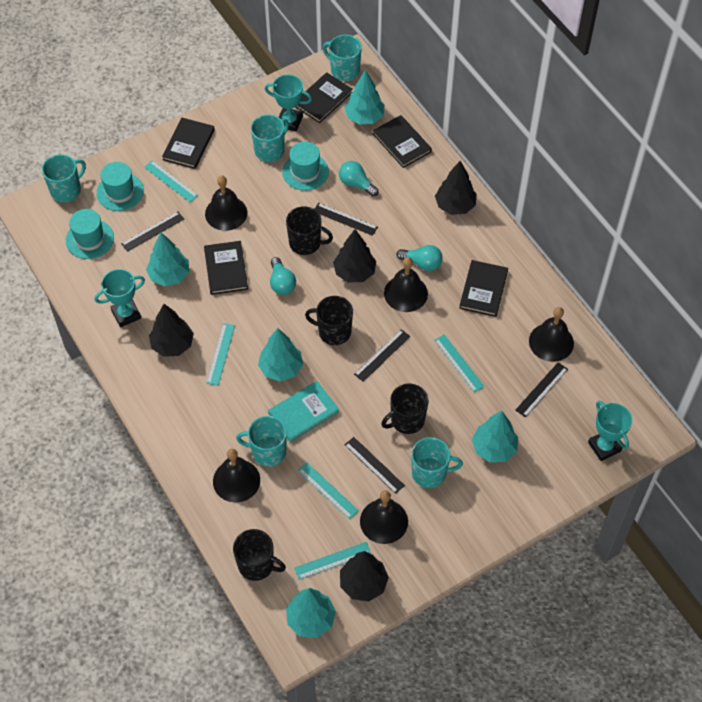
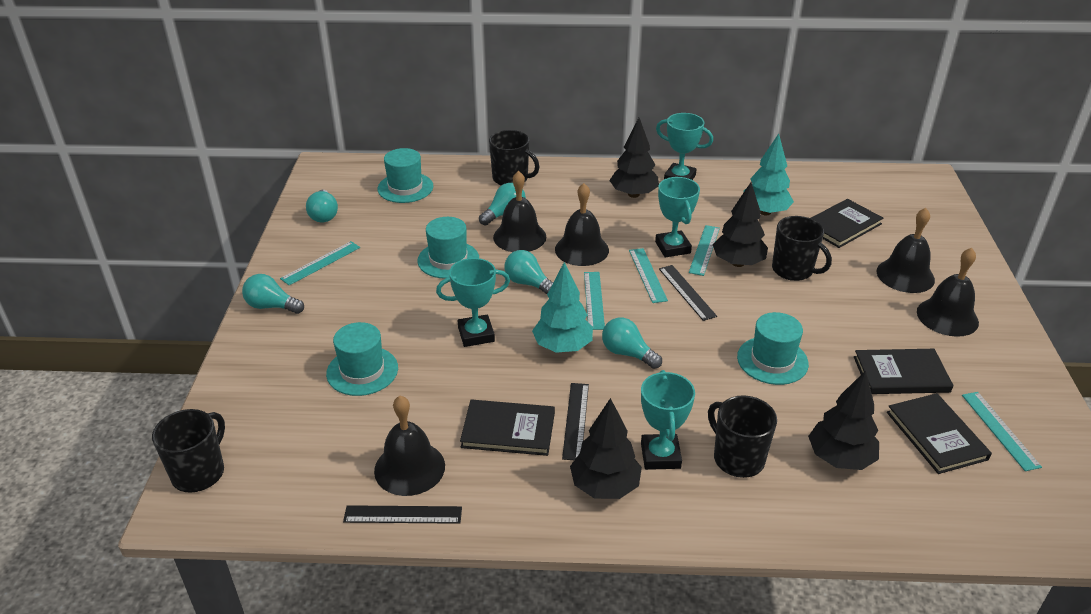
black book: 5 -> 4
black ruler: 5 -> 3
turquoise book: 1 -> 0
turquoise hat: 3 -> 4
turquoise light bulb: 3 -> 5
turquoise mug: 5 -> 0
turquoise tree: 5 -> 2
turquoise trophy: 3 -> 4

